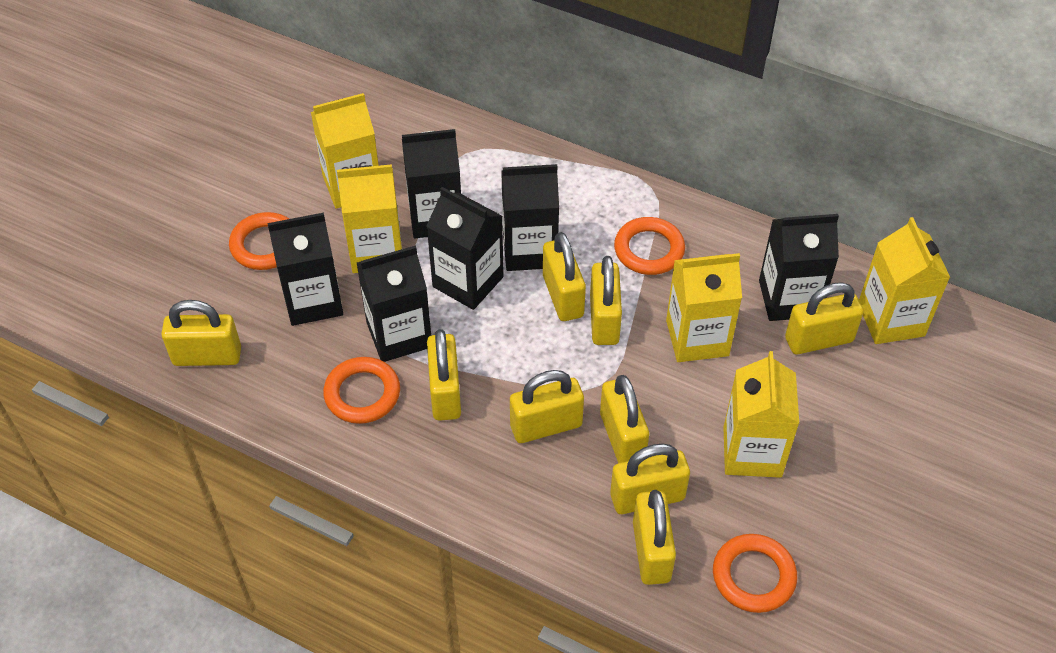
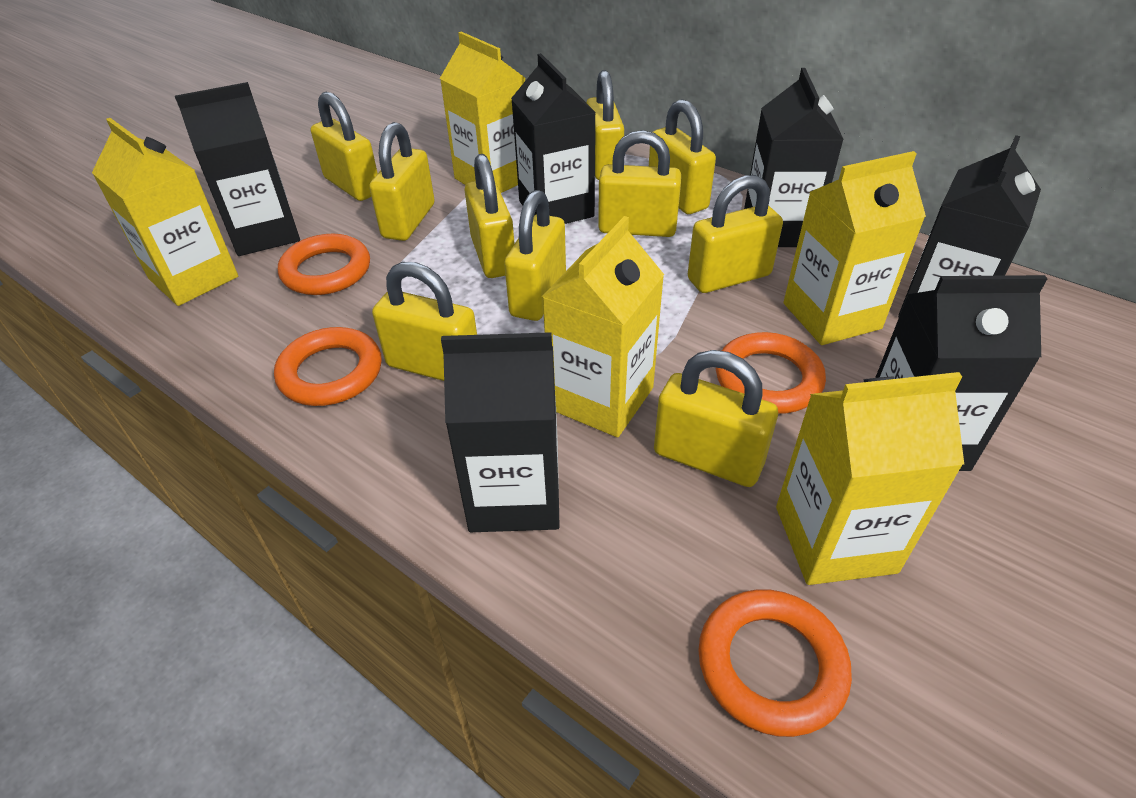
yellow padlock: 9 -> 10

